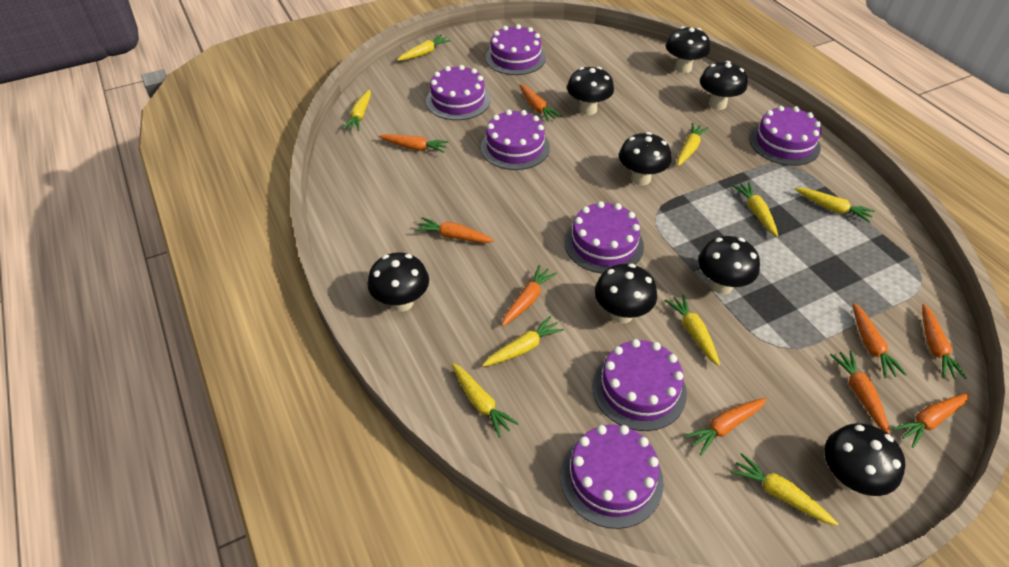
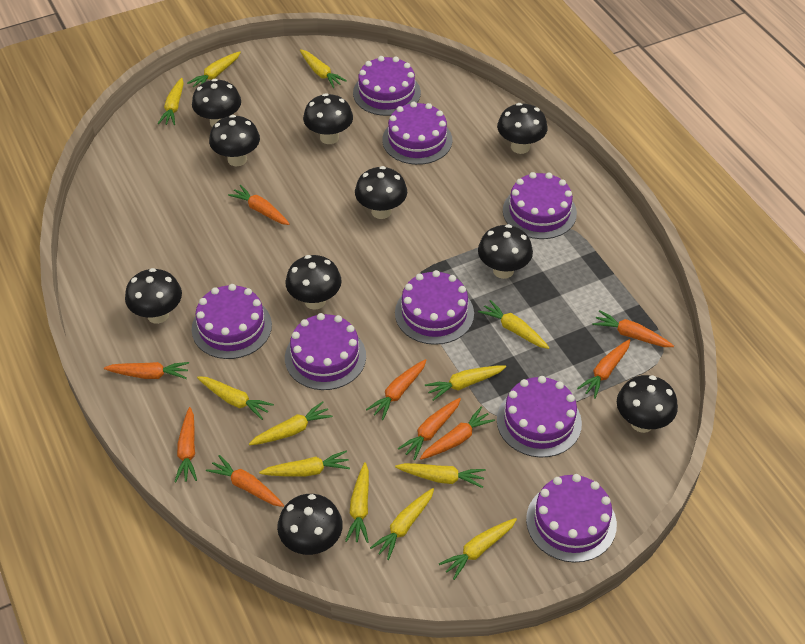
black mushroom: 8 -> 10
purple cake: 7 -> 8
yellow carrot: 9 -> 12

